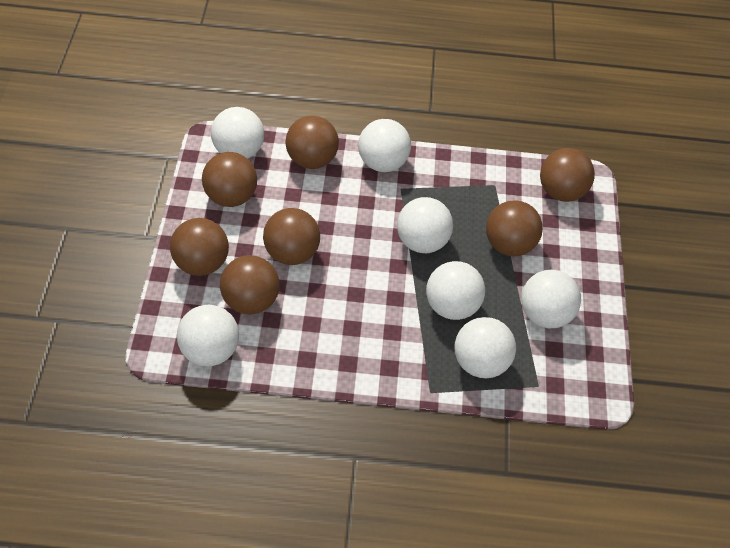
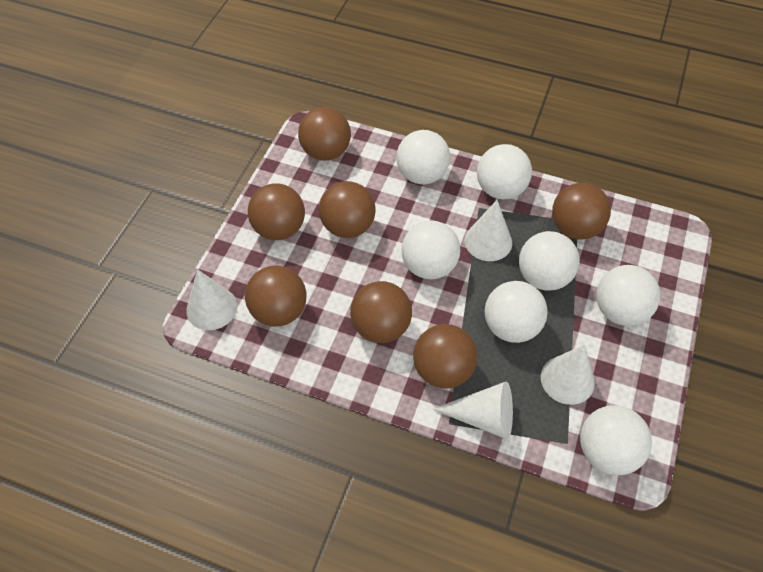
white cone: 0 -> 4

